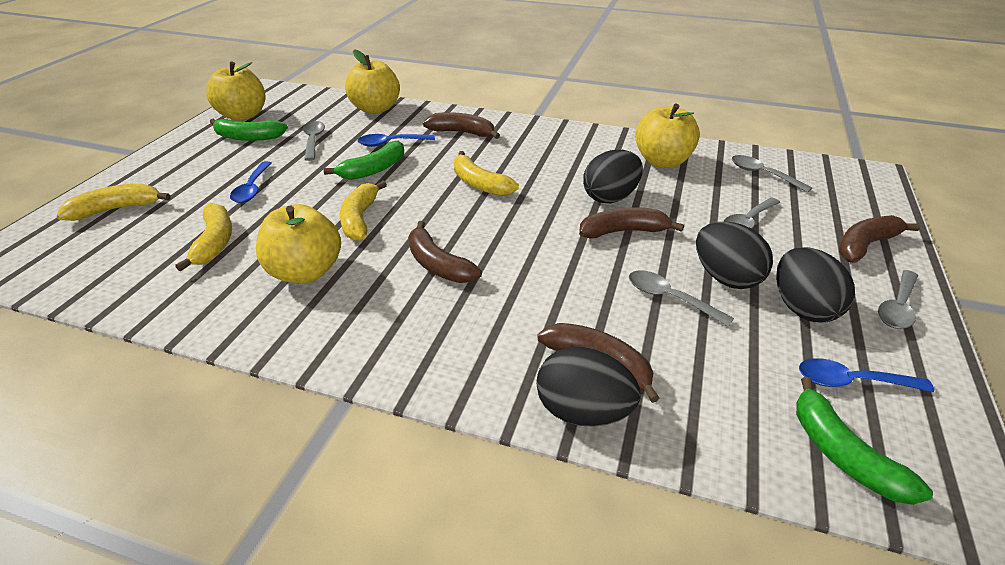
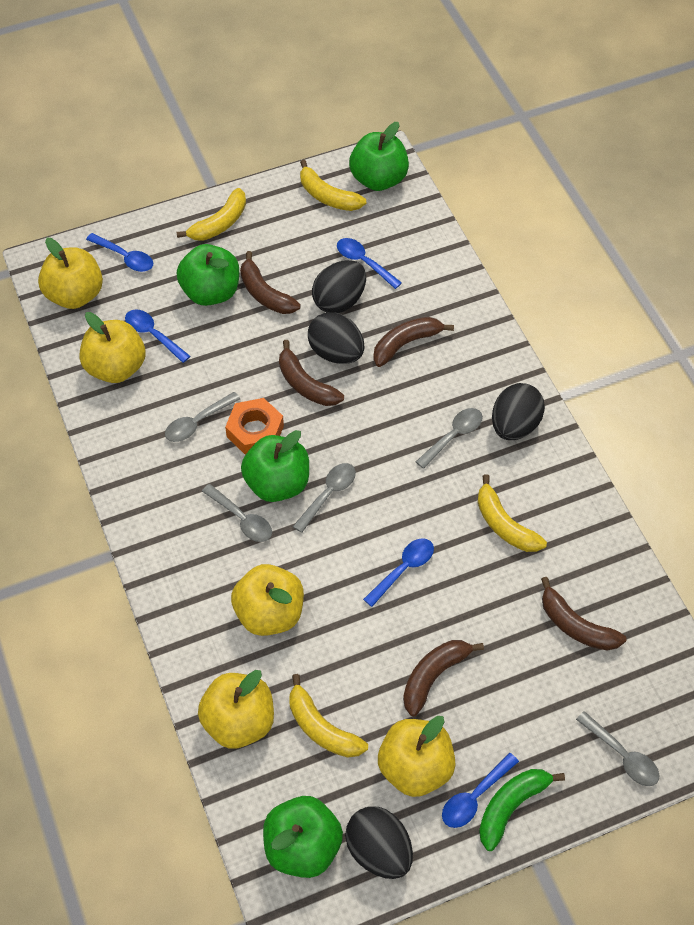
blue spoon: 3 -> 5
green apple: 0 -> 4
green banana: 3 -> 1
orange nut: 0 -> 1
yellow apple: 4 -> 5

